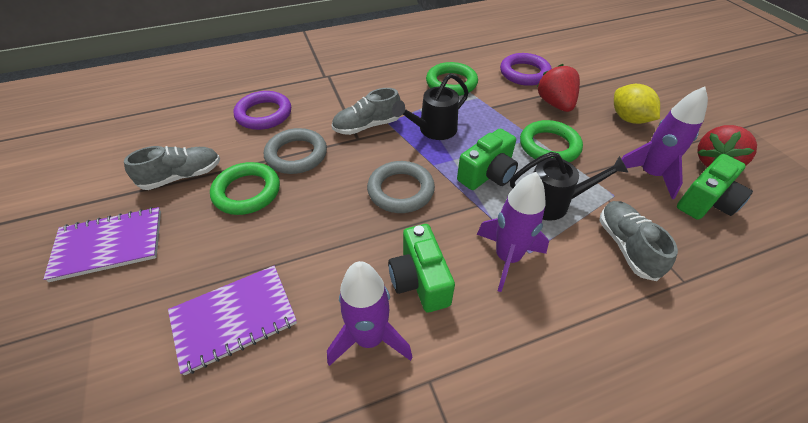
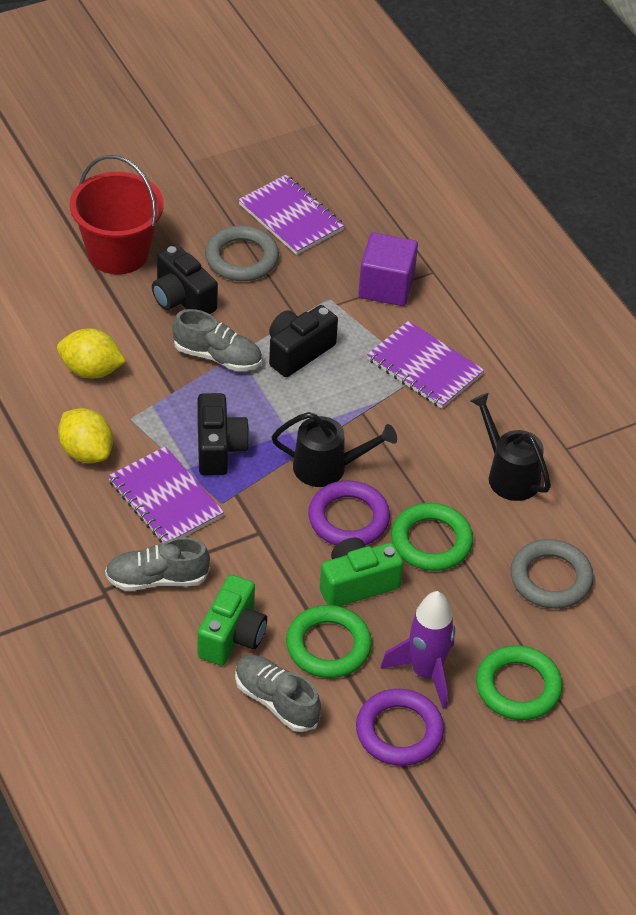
black camera: 0 -> 3
green camera: 3 -> 2
purple cube: 0 -> 1
purple notebook: 2 -> 3
purple rocket: 3 -> 1
red bucket: 0 -> 1
red strawberry: 2 -> 0
yellow lemon: 1 -> 2

